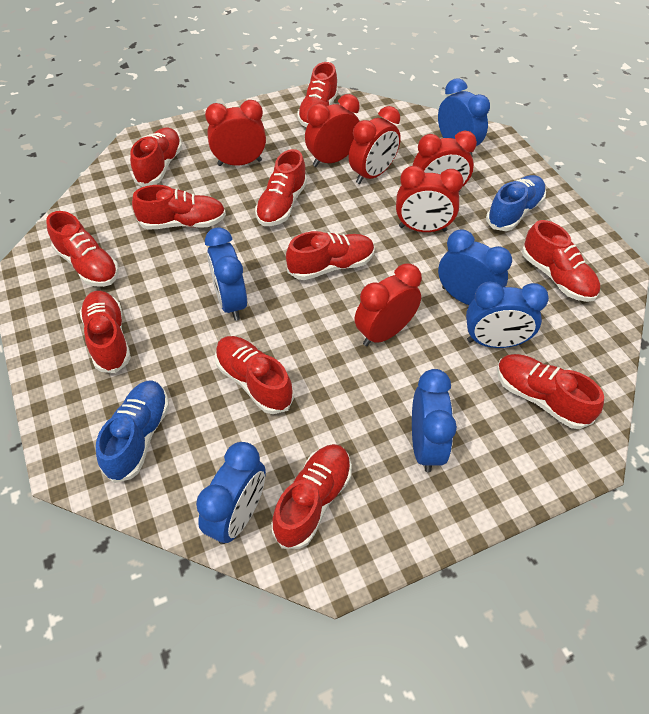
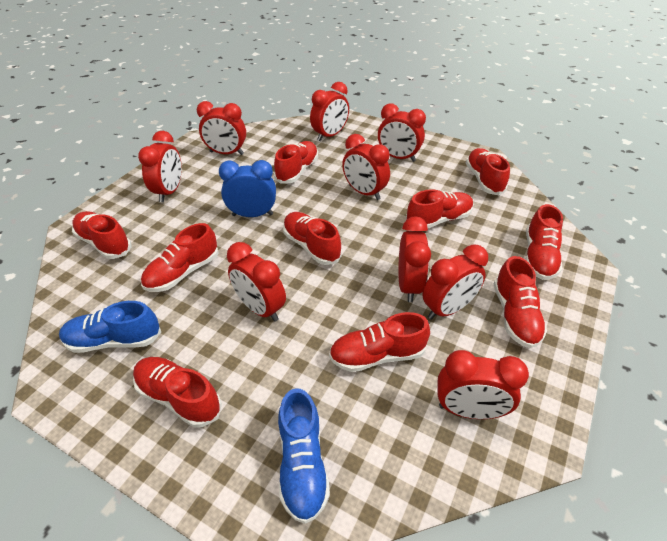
blue clock: 6 -> 1
red clock: 6 -> 9
red shoe: 11 -> 10

